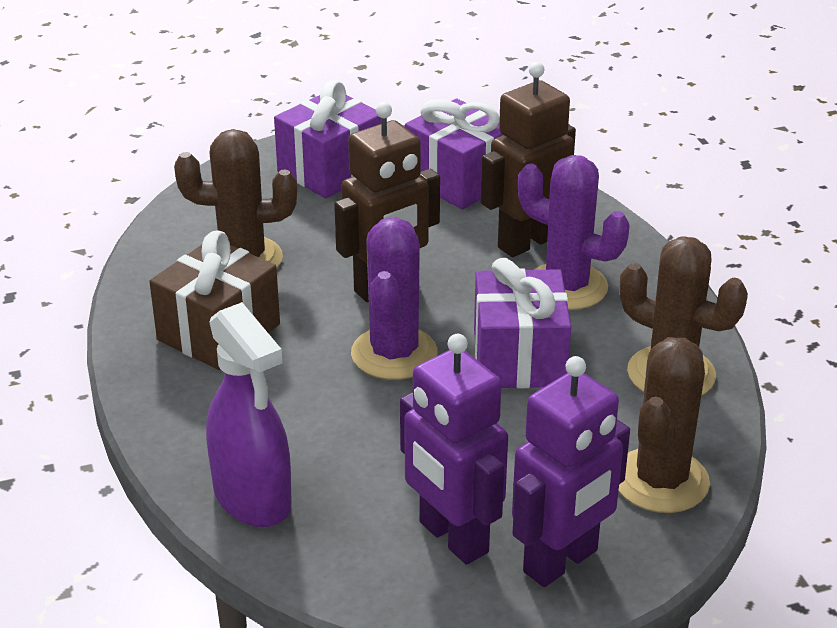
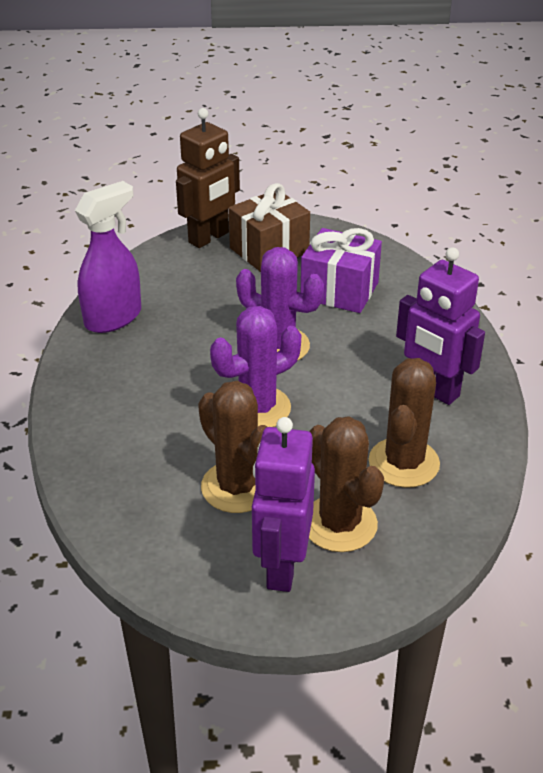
brown robot: 2 -> 1
purple gift: 3 -> 1

